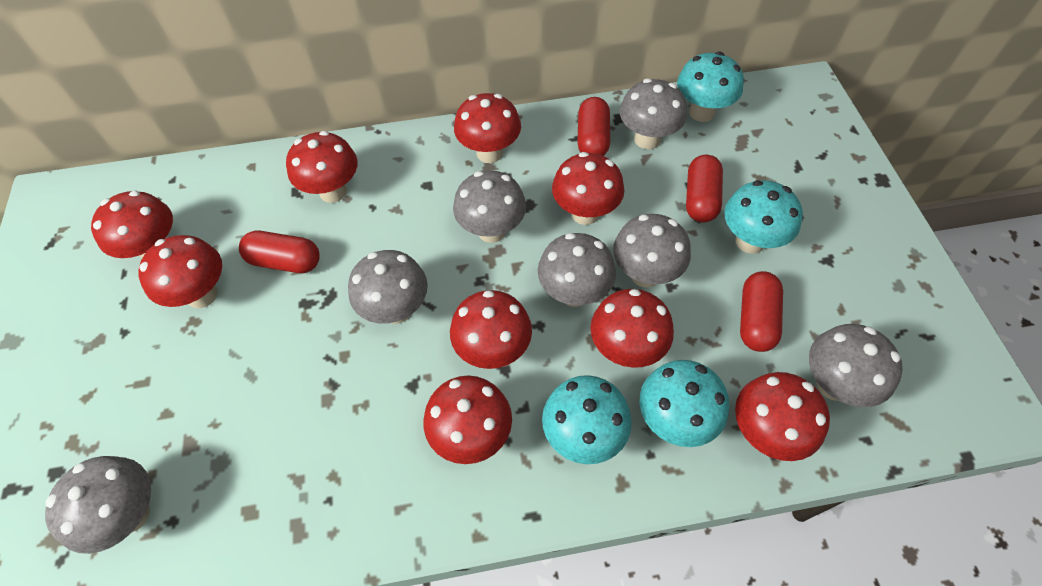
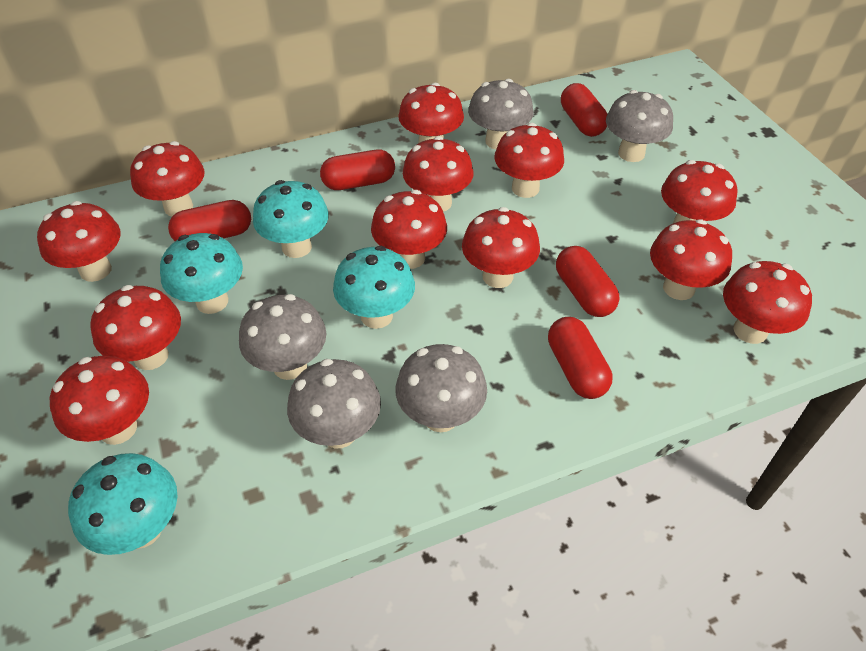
grey mushroom: 7 -> 5
red capsule: 4 -> 5
red mushroom: 9 -> 12

